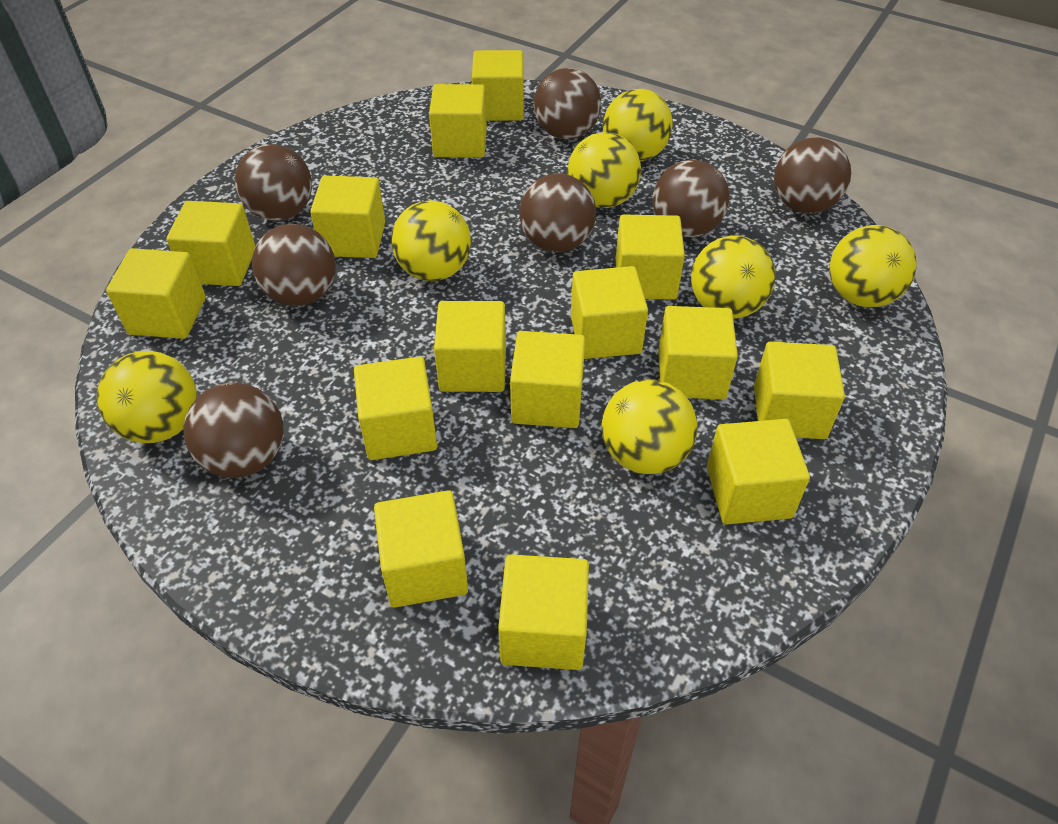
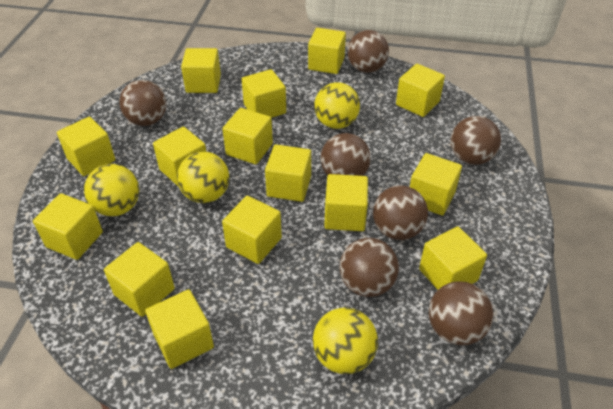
yellow ball: 7 -> 4

